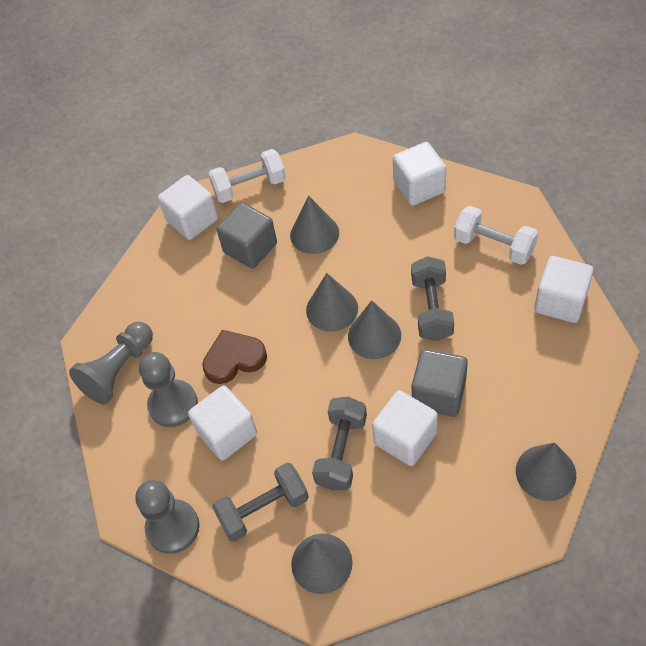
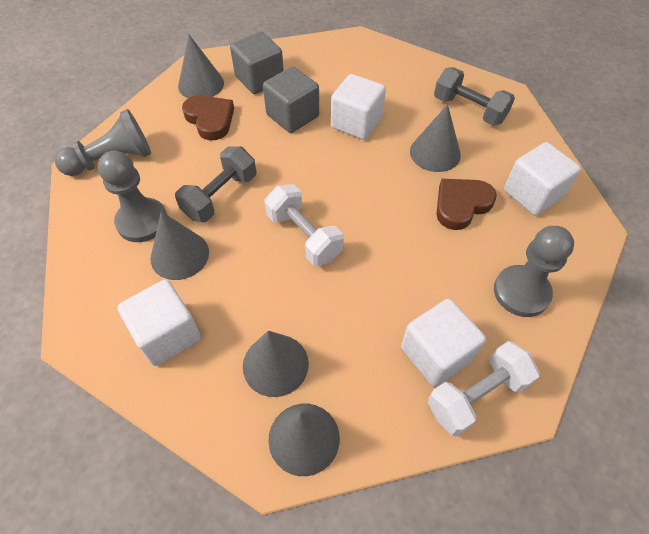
brown heart: 1 -> 2
grey dumbbell: 3 -> 2
white cube: 5 -> 4

